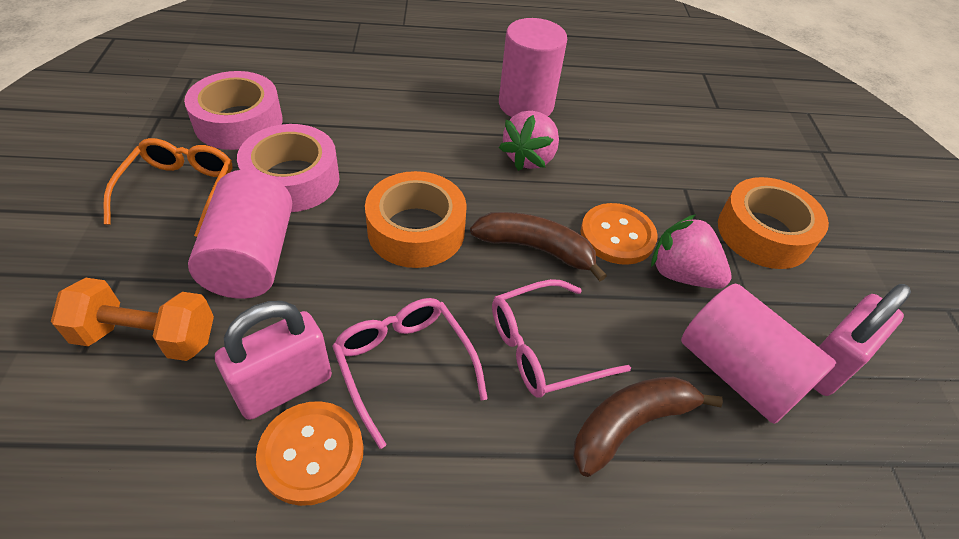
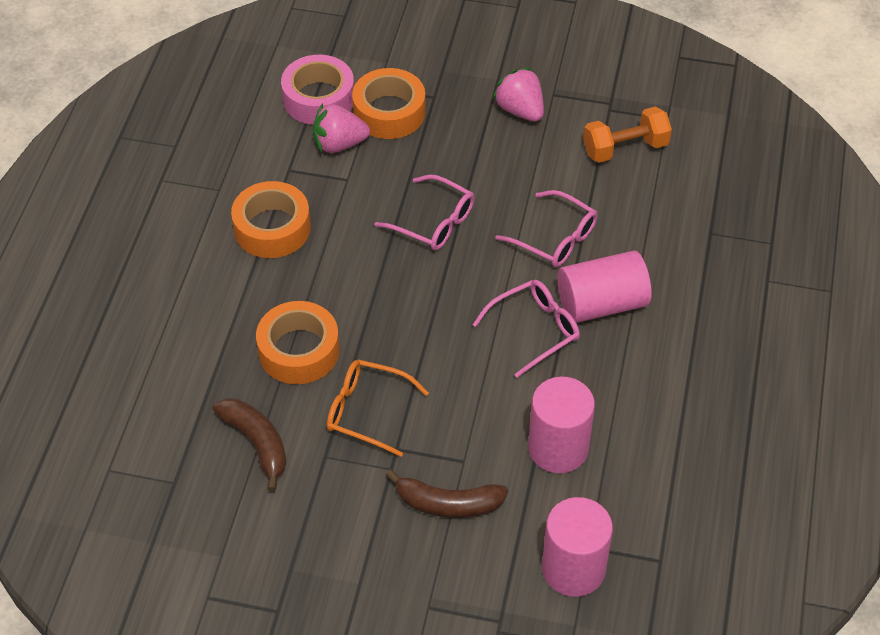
orange button: 2 -> 0
orange tape: 2 -> 3
pink glasses: 2 -> 3
pink padlock: 2 -> 0
pink tape: 2 -> 1

